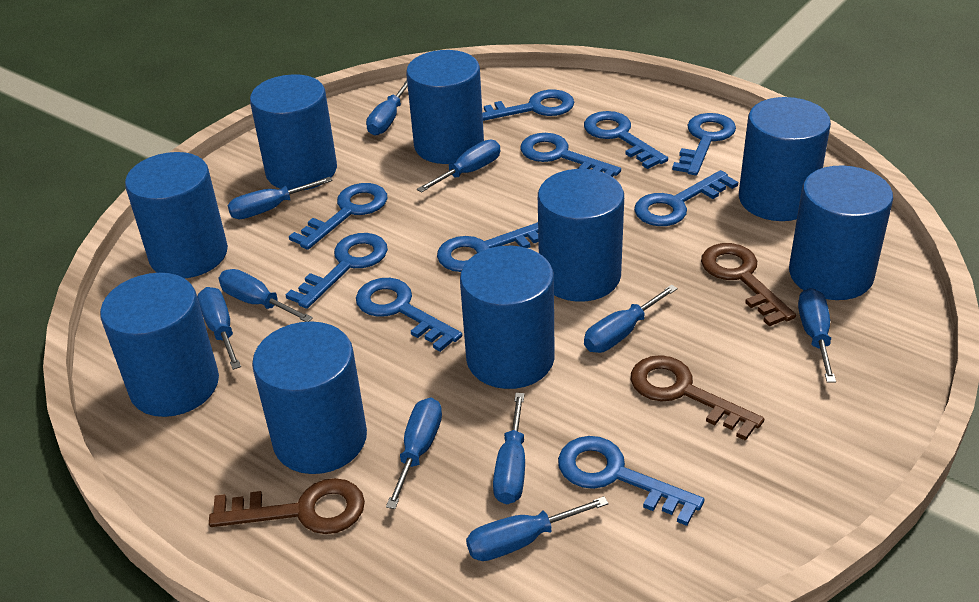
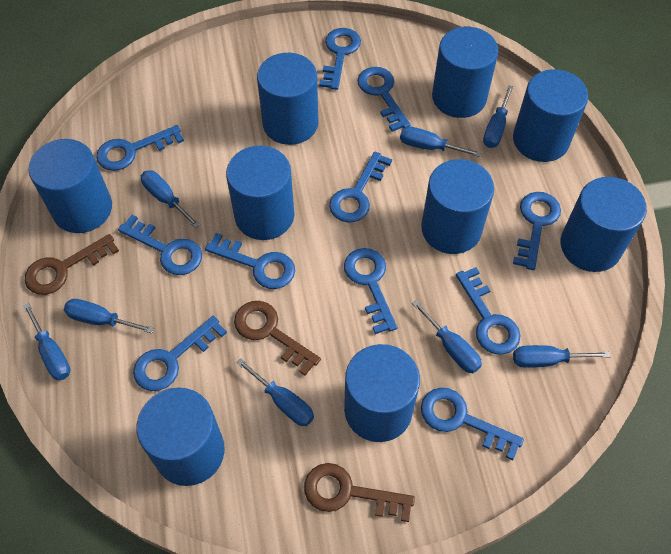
blue key: 10 -> 11
blue screwdriver: 10 -> 8

